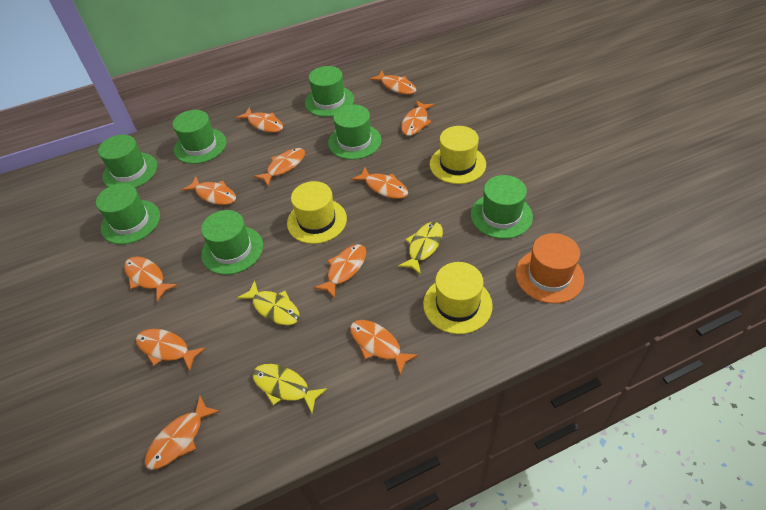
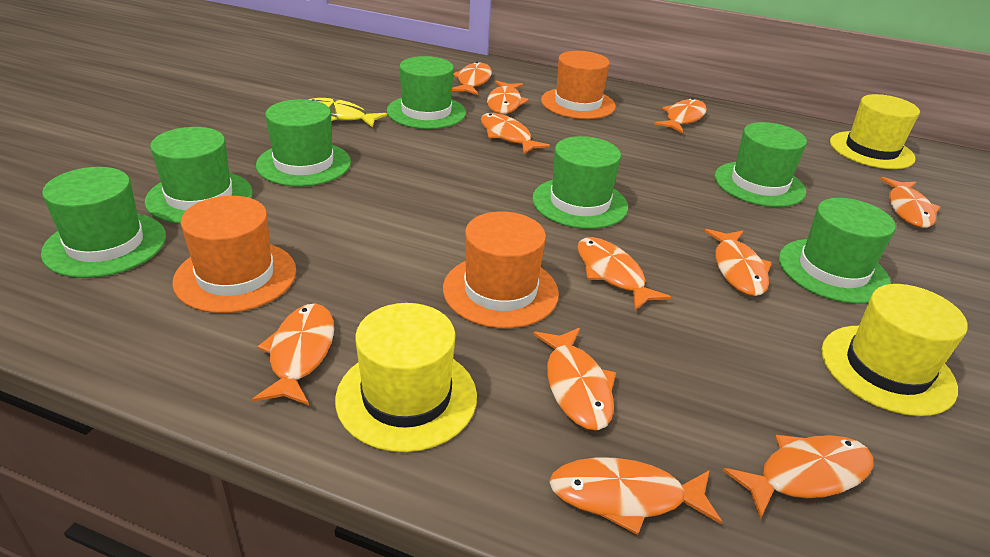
orange hat: 1 -> 3
yellow fish: 3 -> 1

